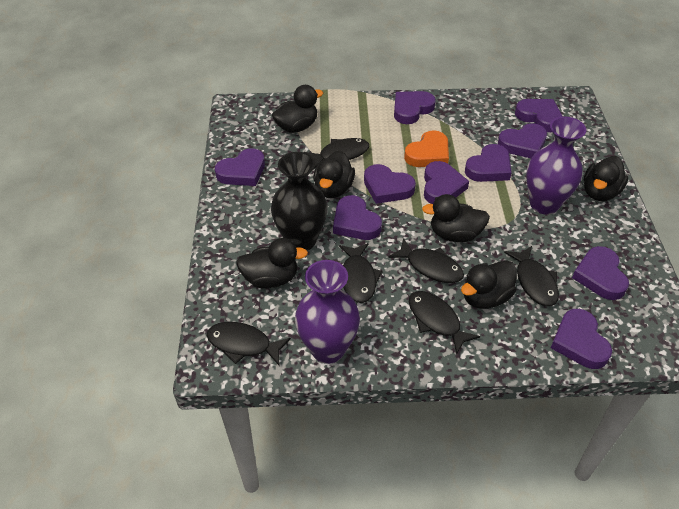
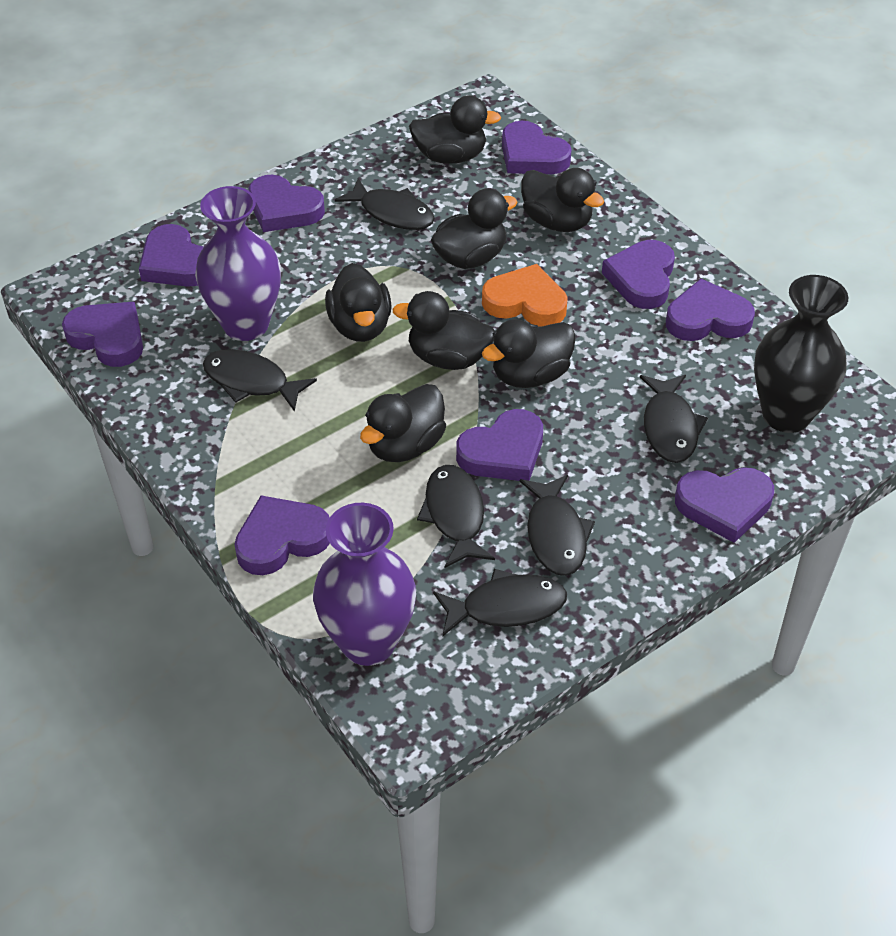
black duck: 6 -> 7
purple heart: 10 -> 9

